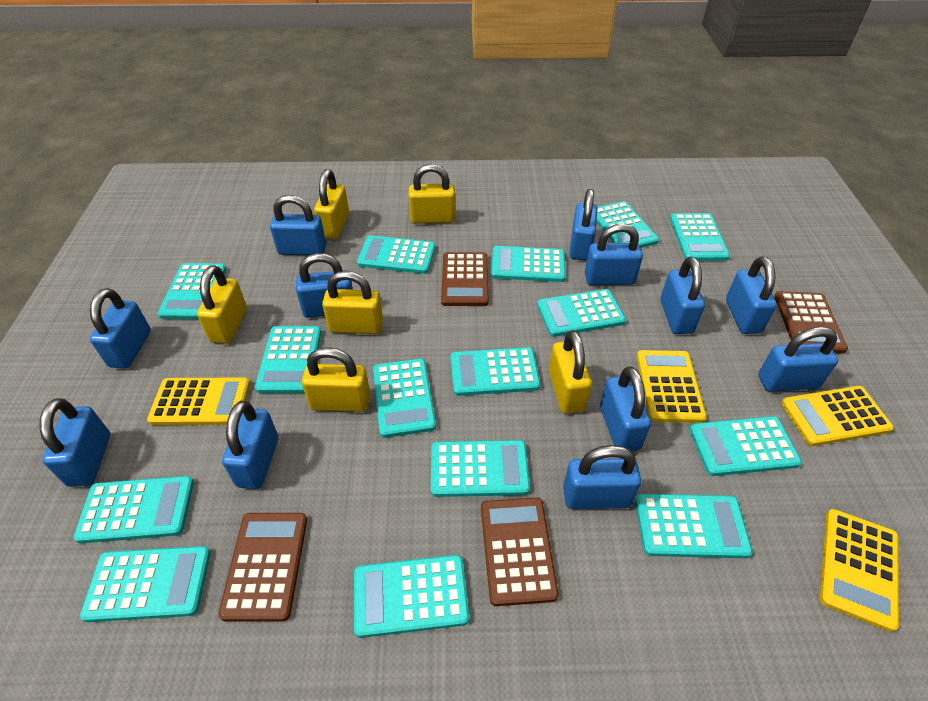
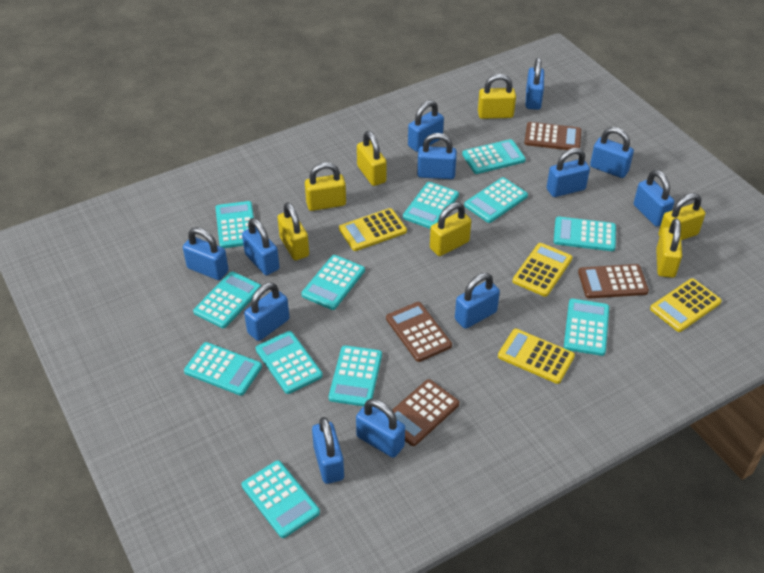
turquoise calculator: 15 -> 12
yellow padlock: 6 -> 7

